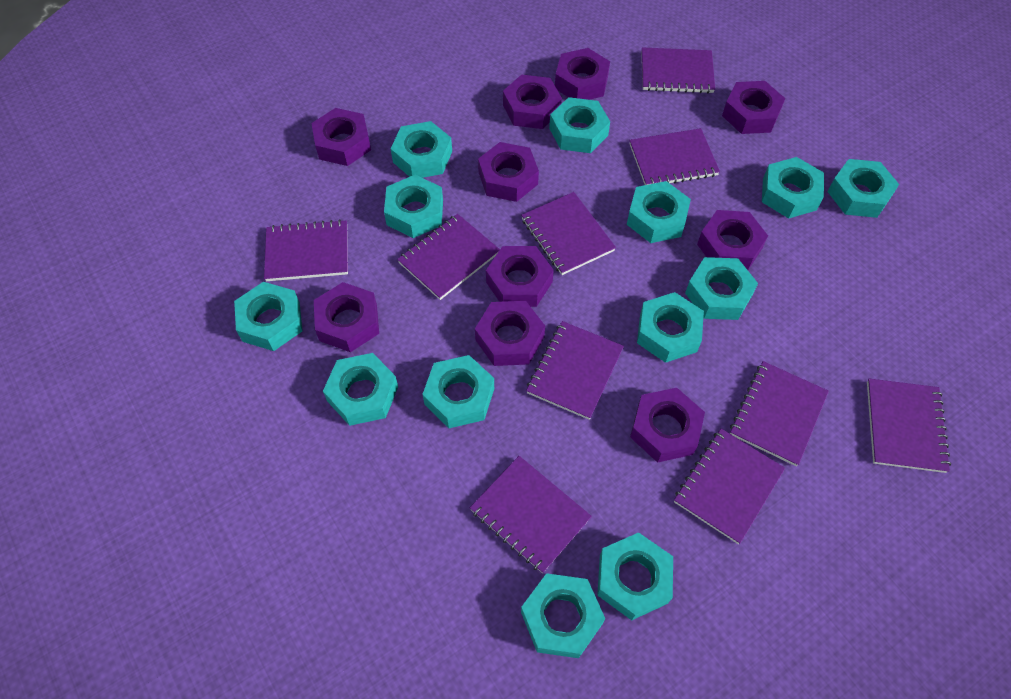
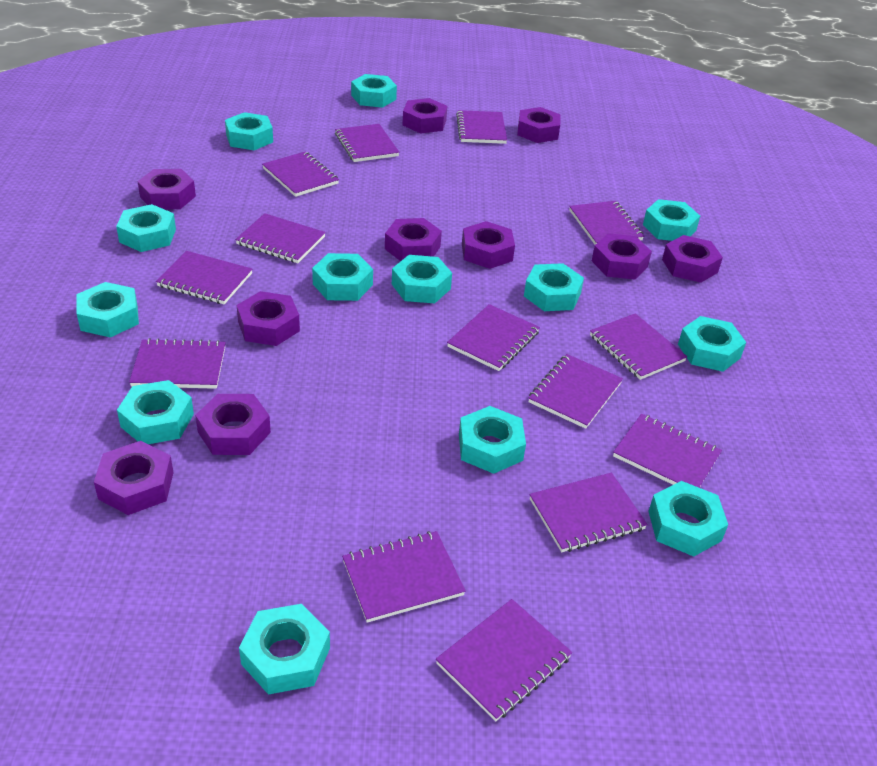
purple notebook: 10 -> 14

